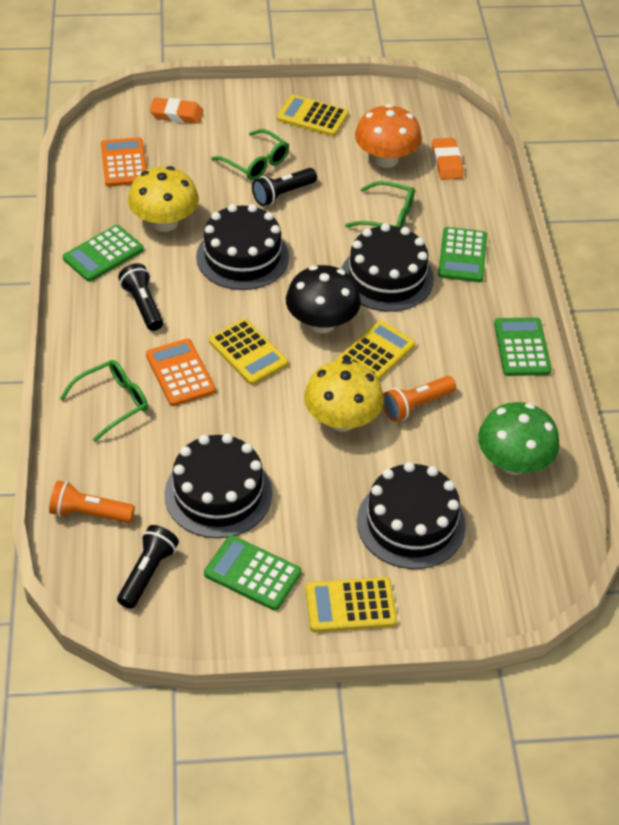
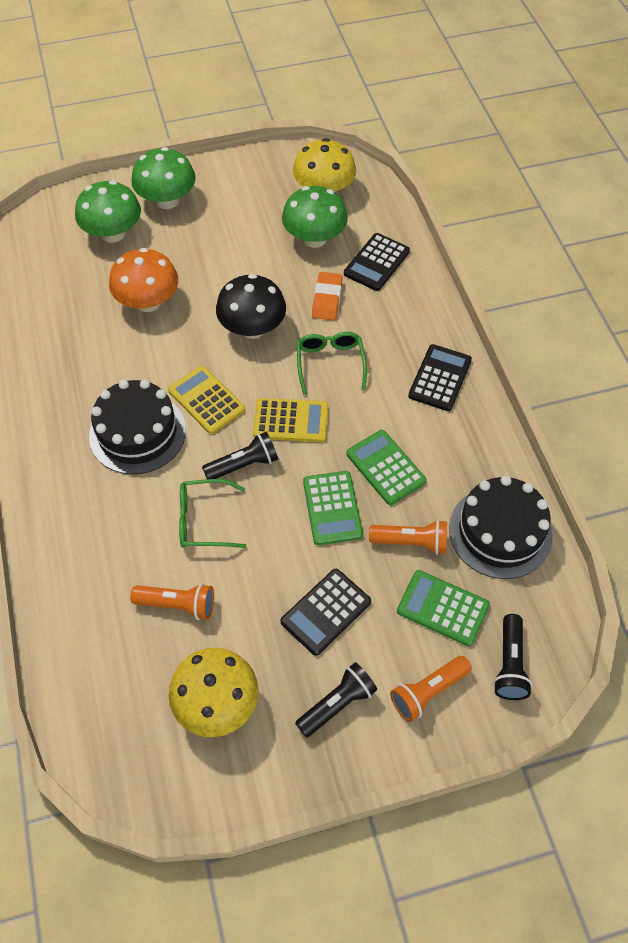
black cake: 4 -> 2
black calculator: 0 -> 3
green calculator: 4 -> 3
green glasses: 3 -> 2
green mushroom: 1 -> 3
orange calculator: 2 -> 0
orange eraser: 2 -> 1
orange flashlight: 2 -> 3
yellow calculator: 4 -> 2

